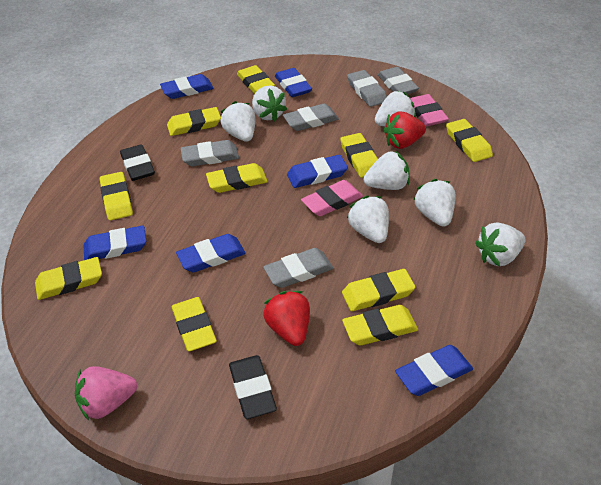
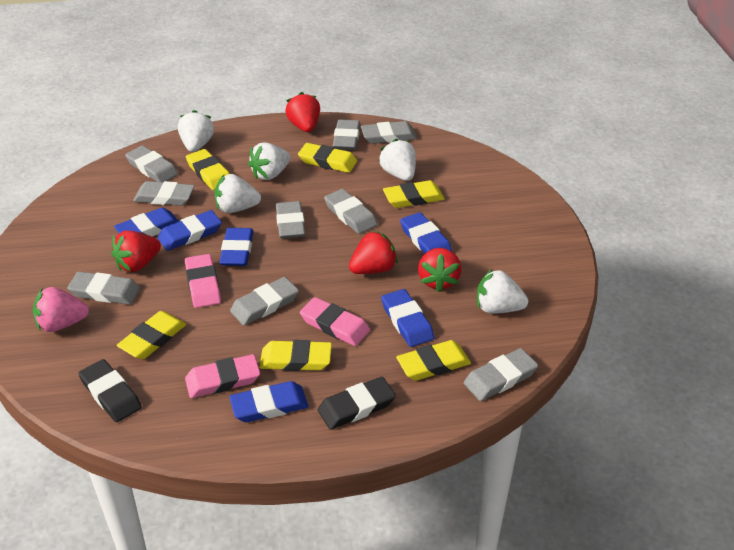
grey eraser: 5 -> 9
pink eraser: 2 -> 3
red strawberry: 2 -> 4
white strawberry: 7 -> 5
yellow eraser: 10 -> 6

